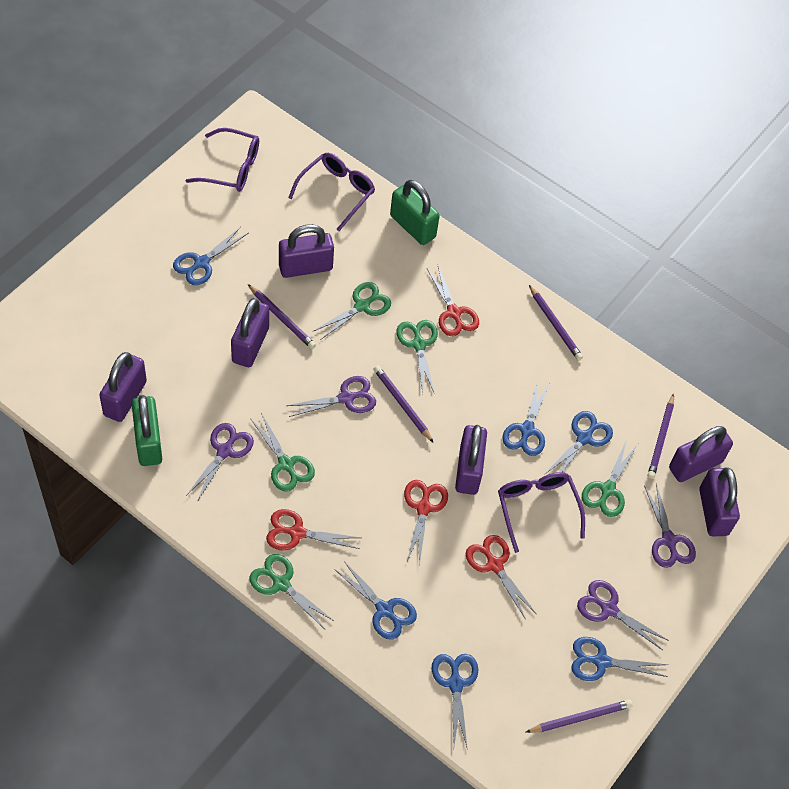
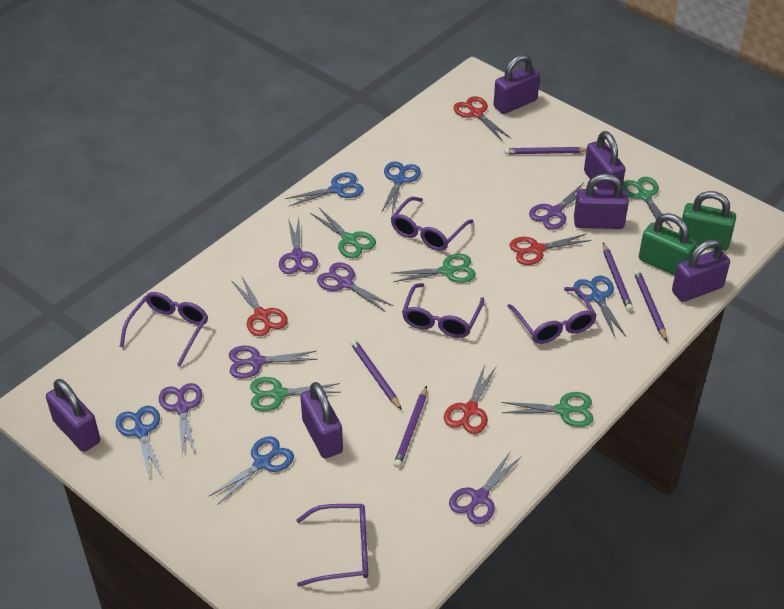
blue scissors: 6 -> 5
purple glasses: 3 -> 5
purple scissors: 4 -> 6

